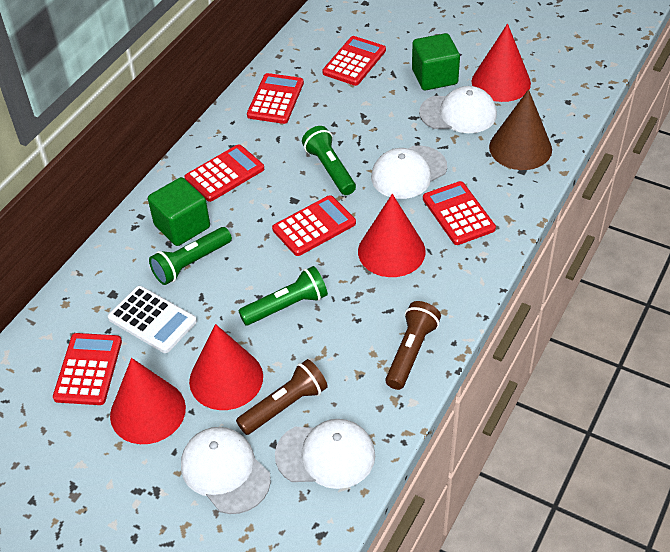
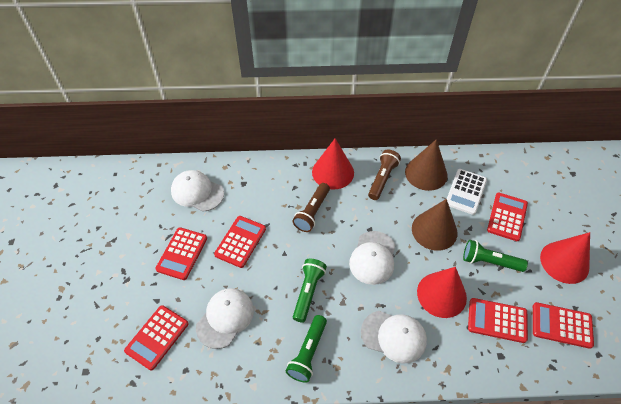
brown cone: 1 -> 2
green cube: 2 -> 0
red cone: 4 -> 3

